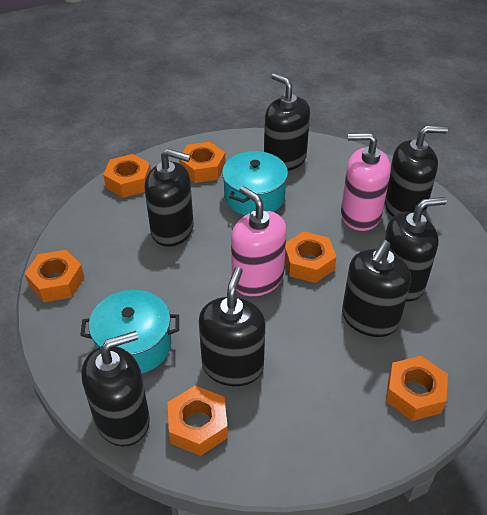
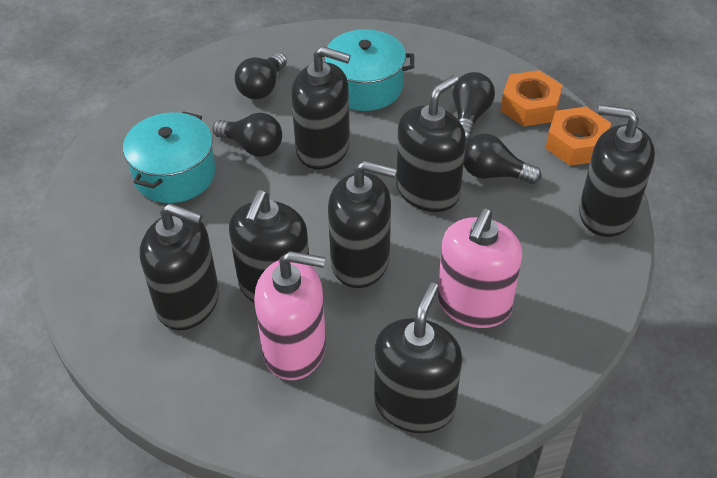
black light bulb: 0 -> 4
orange nut: 6 -> 2

